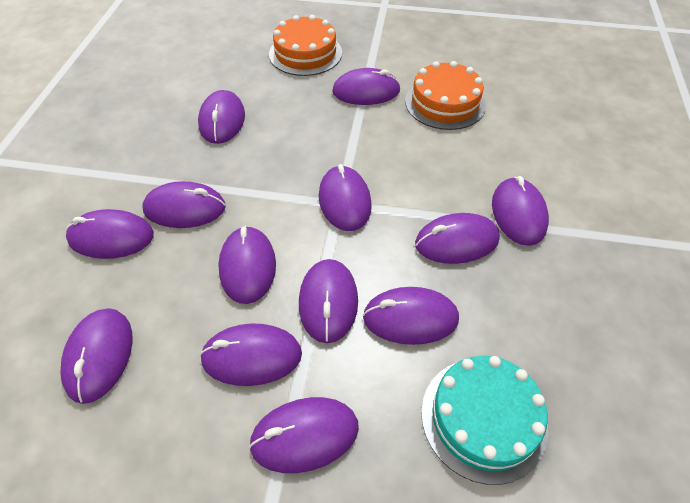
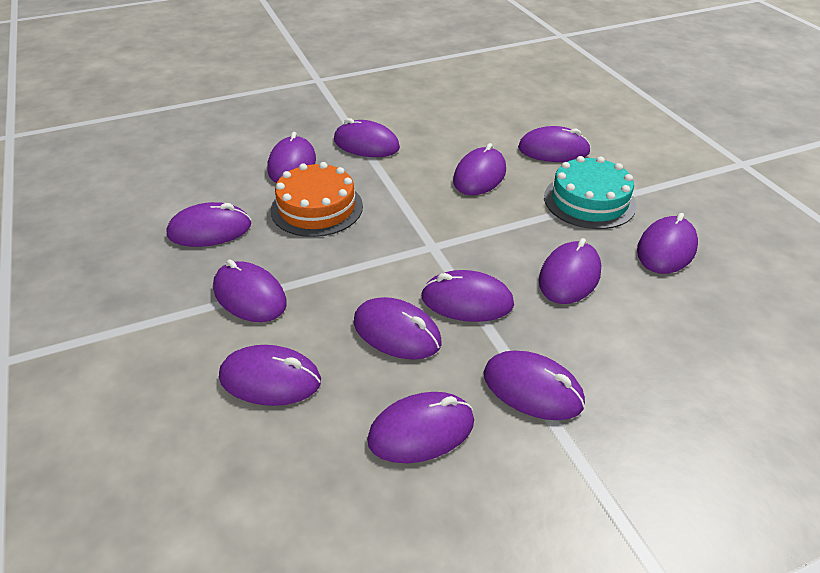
orange cake: 2 -> 1

